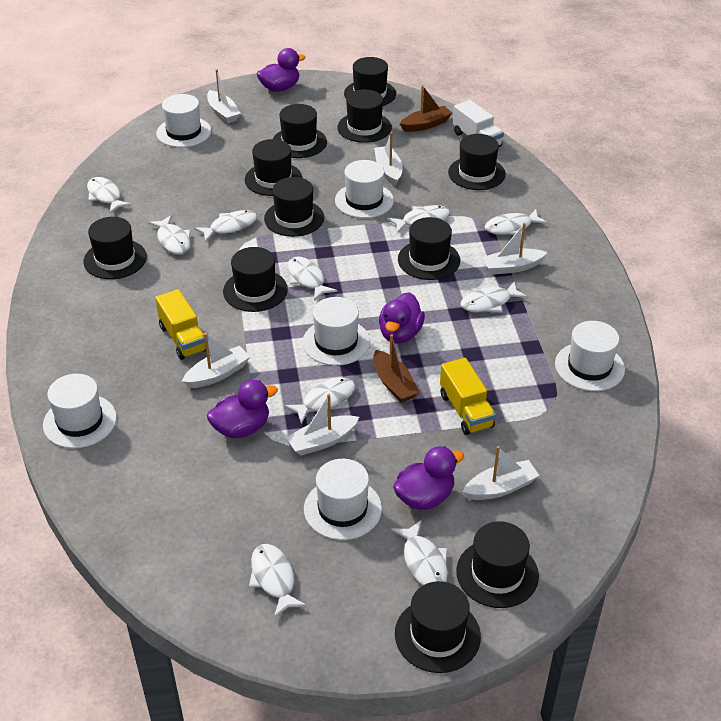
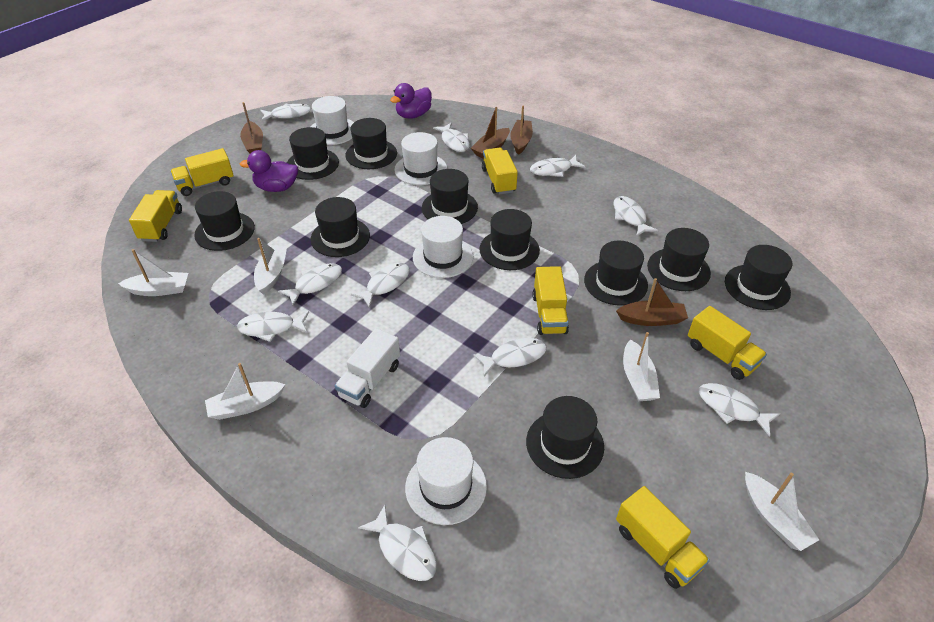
black hat: 11 -> 10
brown boat: 2 -> 4
purple duck: 4 -> 2
white boat: 6 -> 5
white hat: 6 -> 4
yellow truck: 2 -> 6

